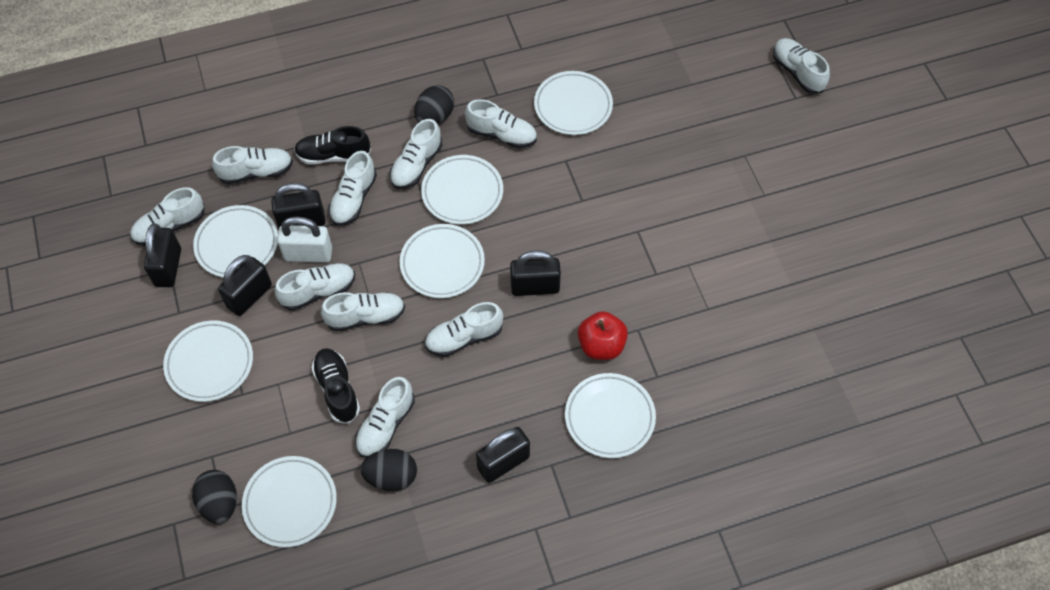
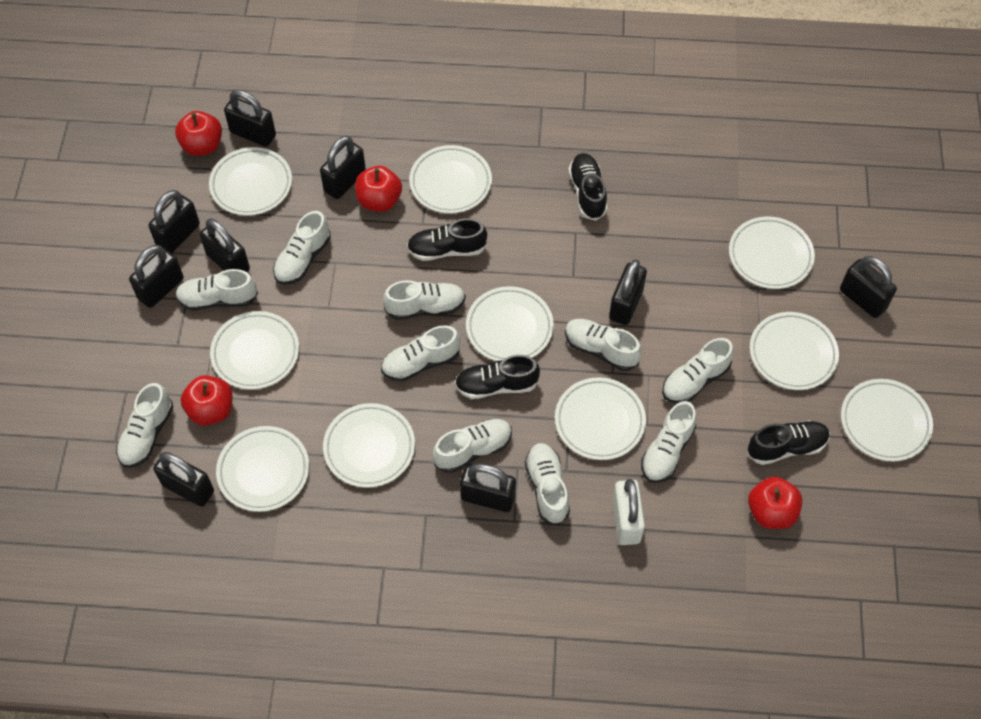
black egg: 3 -> 0
black padlock: 5 -> 9
black shoe: 2 -> 4
red apple: 1 -> 4
white plate: 7 -> 10

